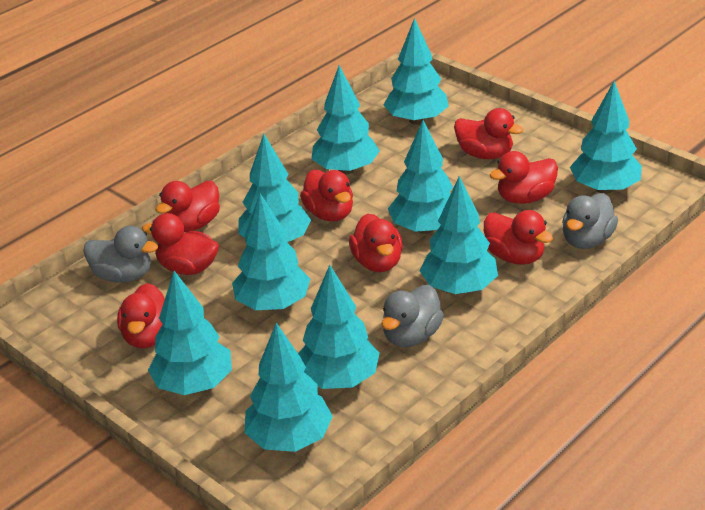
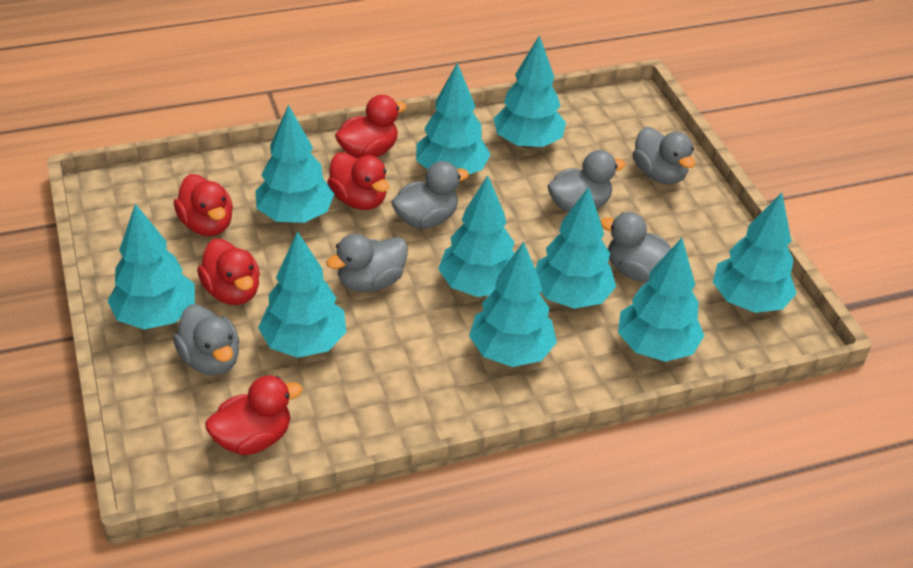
grey duck: 3 -> 6
red duck: 8 -> 5

